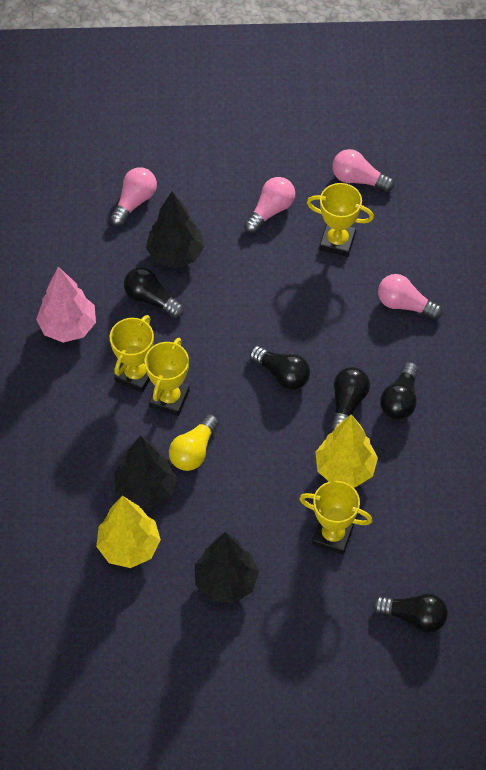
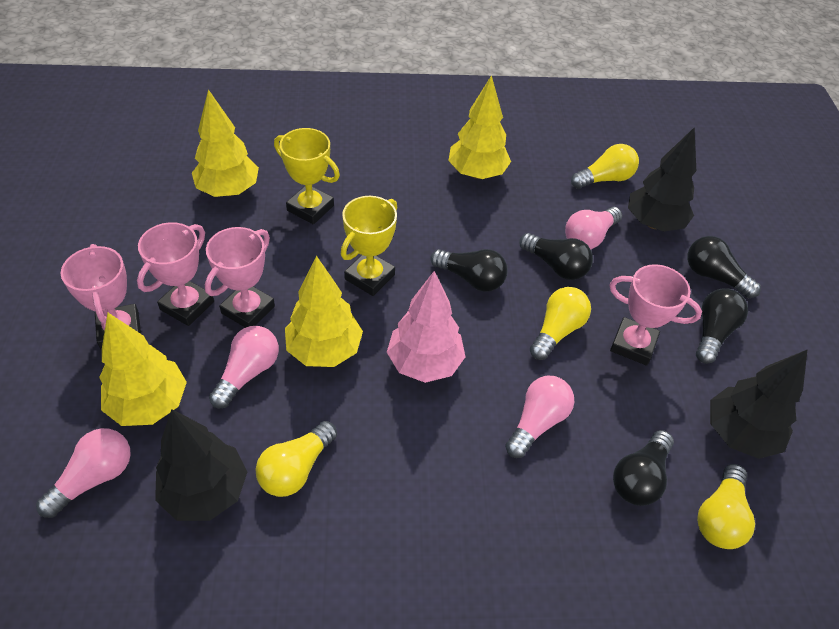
pink trophy: 0 -> 4
yellow light bulb: 1 -> 4
yellow tree: 2 -> 4
yellow trophy: 4 -> 2

